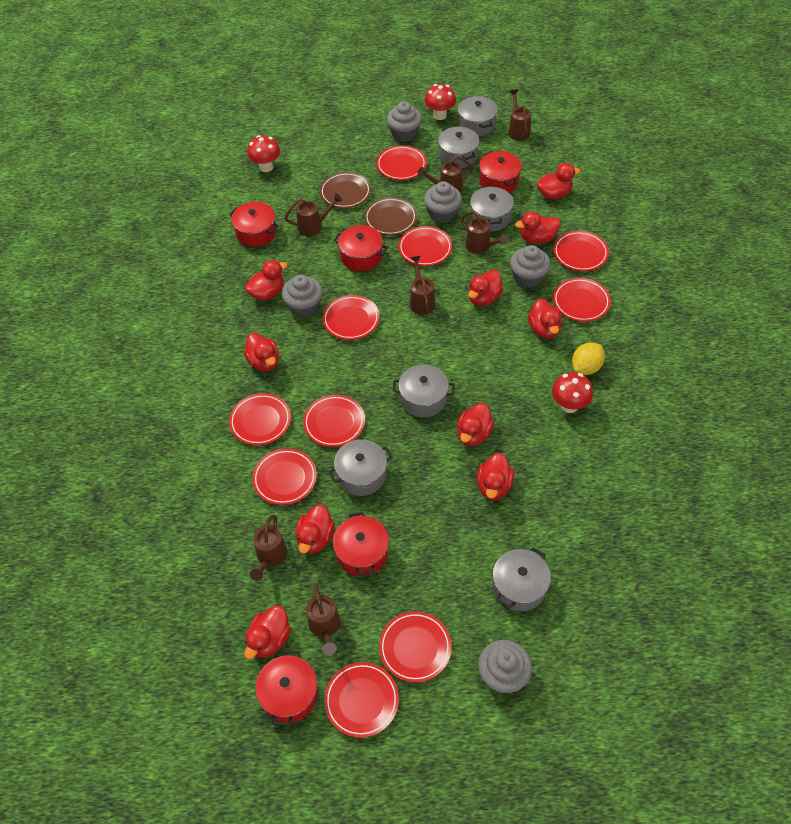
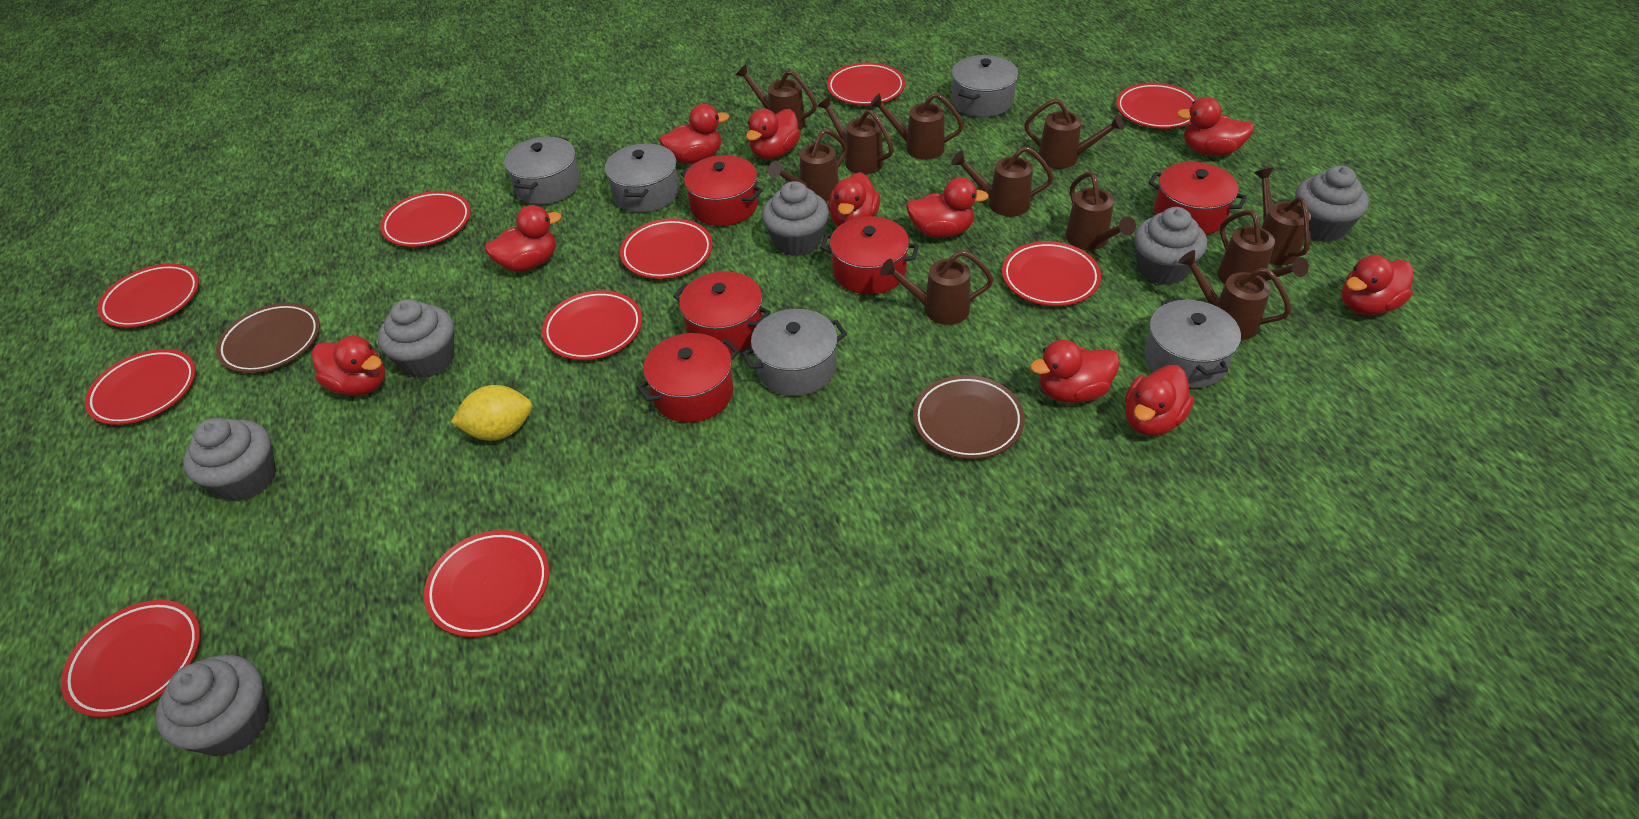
brown watering can: 7 -> 11
grey cupcake: 5 -> 6
grey pot: 6 -> 5
red mushroom: 3 -> 0

